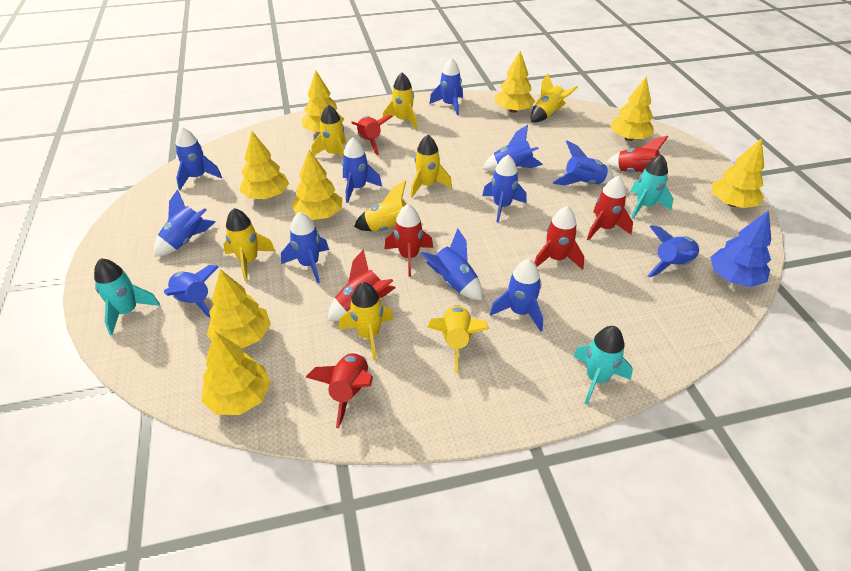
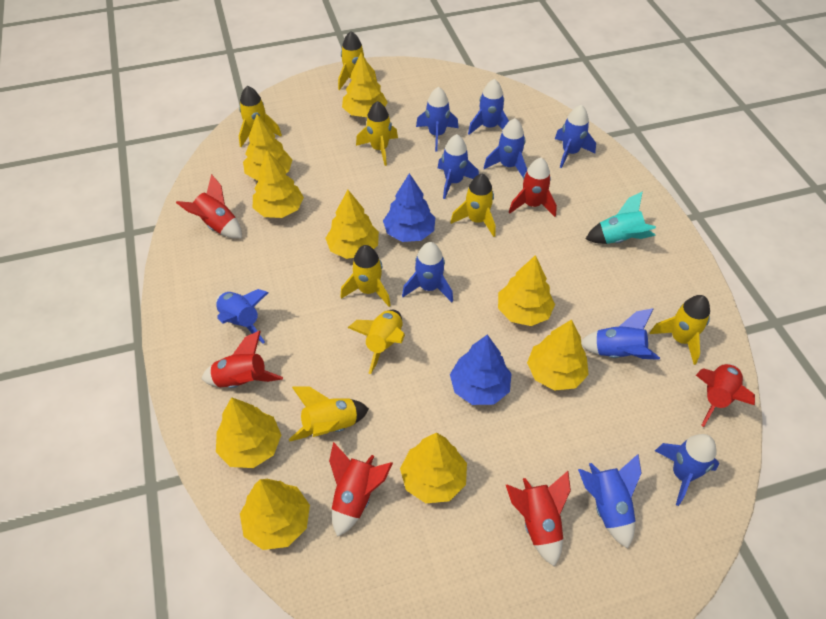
blue rocket: 12 -> 10
blue tree: 1 -> 2
red rocket: 7 -> 6
turquoise rocket: 3 -> 1
yellow tree: 8 -> 9

